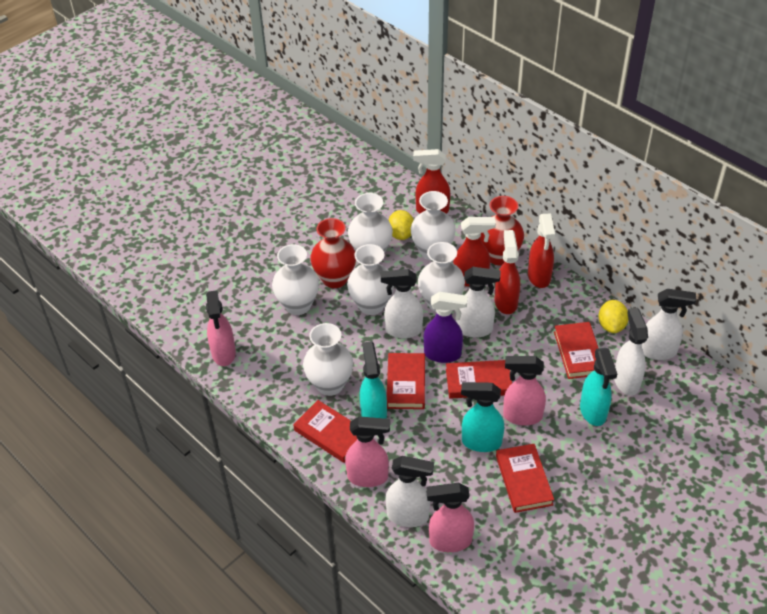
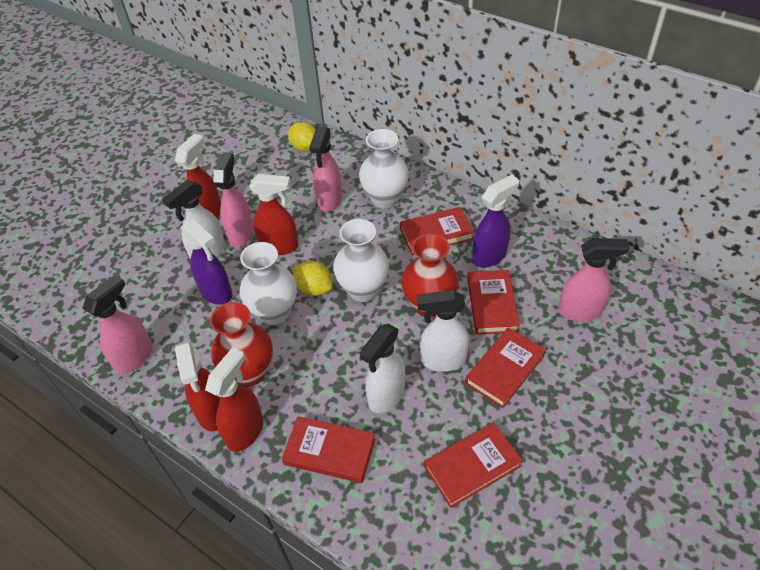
purple spray bottle: 1 -> 2
turquoise spray bottle: 3 -> 0
white spray bottle: 5 -> 3
white vase: 6 -> 3

